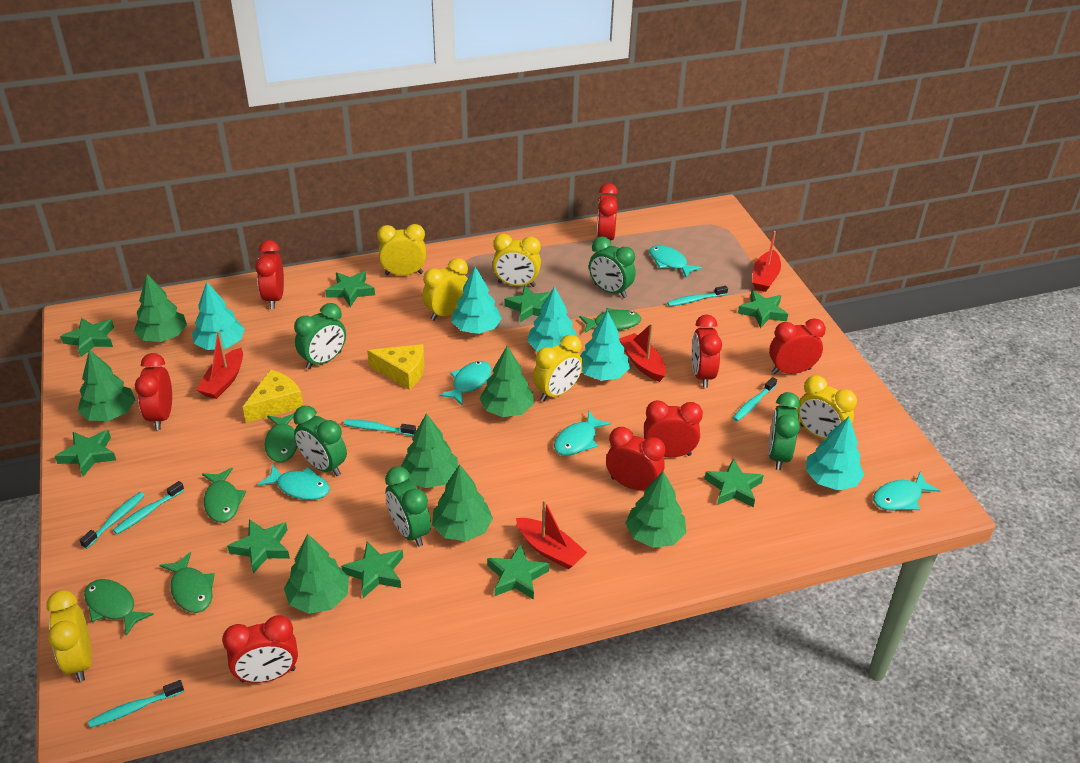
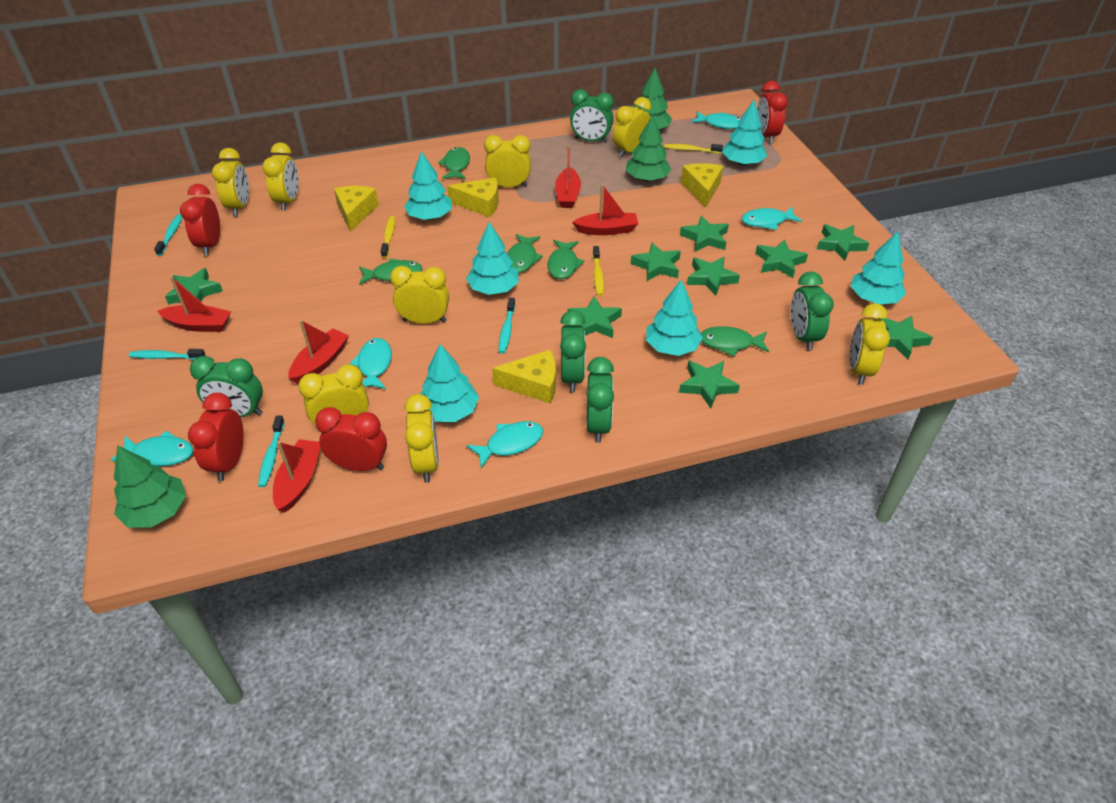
green tree: 7 -> 3
red boat: 4 -> 5
red clock: 8 -> 4
turquoise toothbrush: 6 -> 4
turquoise tree: 5 -> 6
yellow cheese: 2 -> 4
yellow clock: 6 -> 8
yellow toothbrush: 0 -> 3

